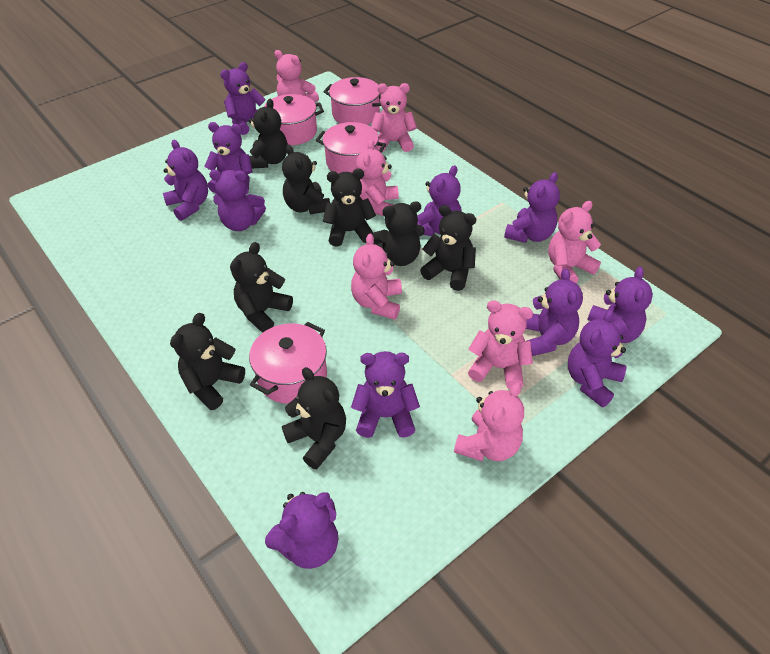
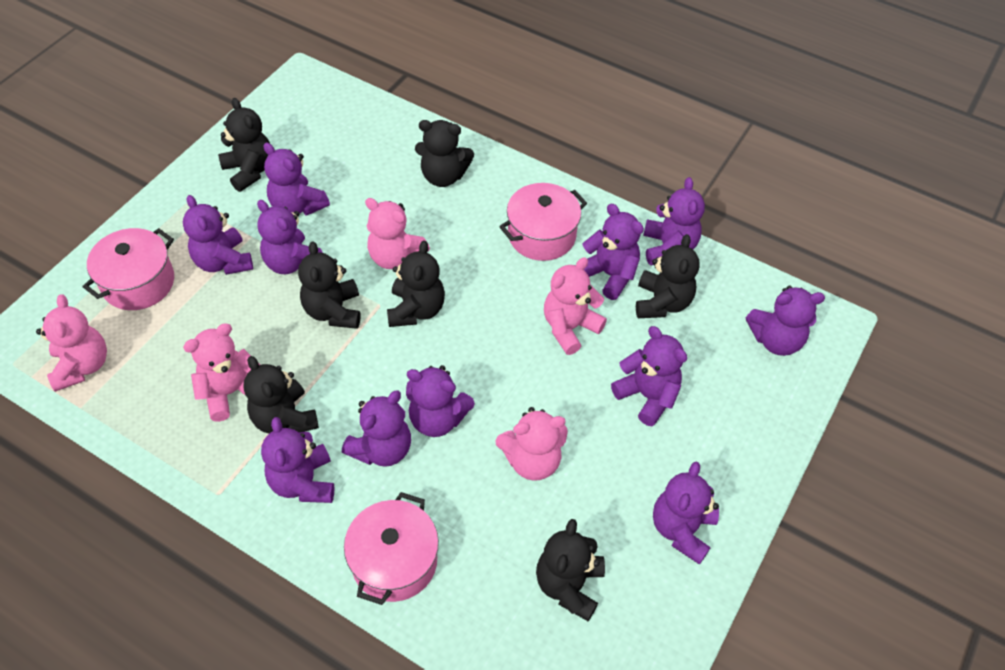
black teddy bear: 8 -> 7
pink pot: 4 -> 3
pink teddy bear: 7 -> 5

